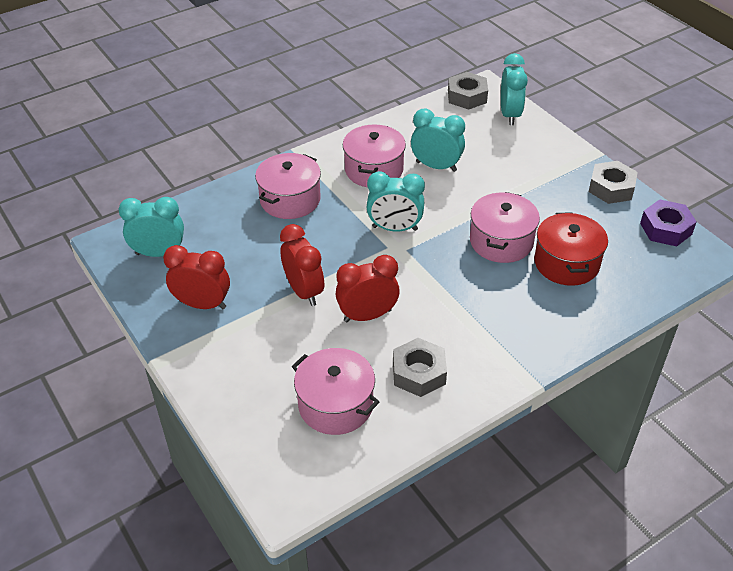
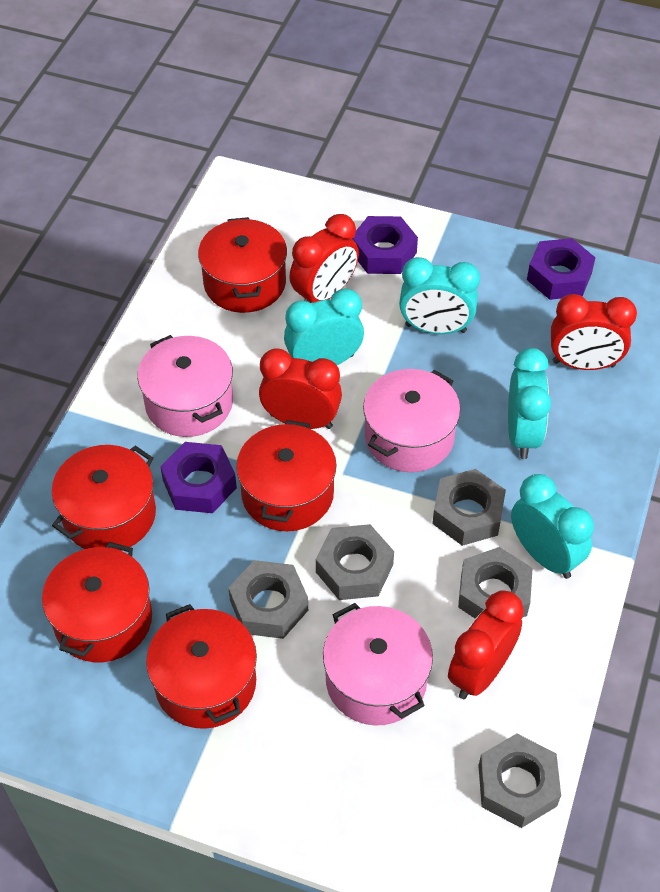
grey nut: 3 -> 5
pink pot: 4 -> 3
purple nut: 1 -> 3
red clock: 3 -> 4
red pot: 1 -> 5

